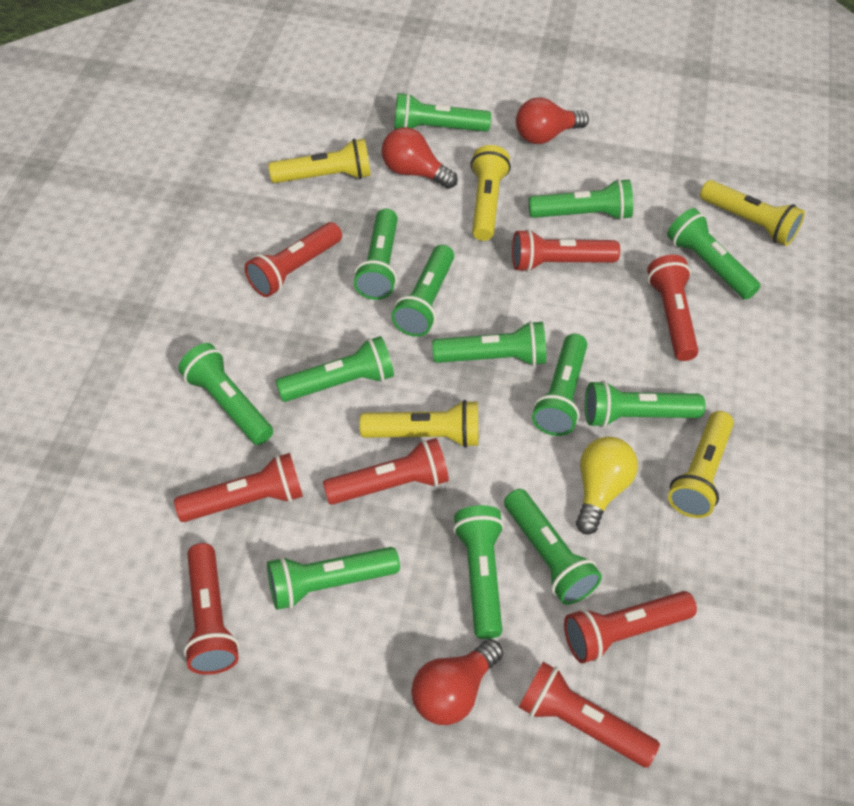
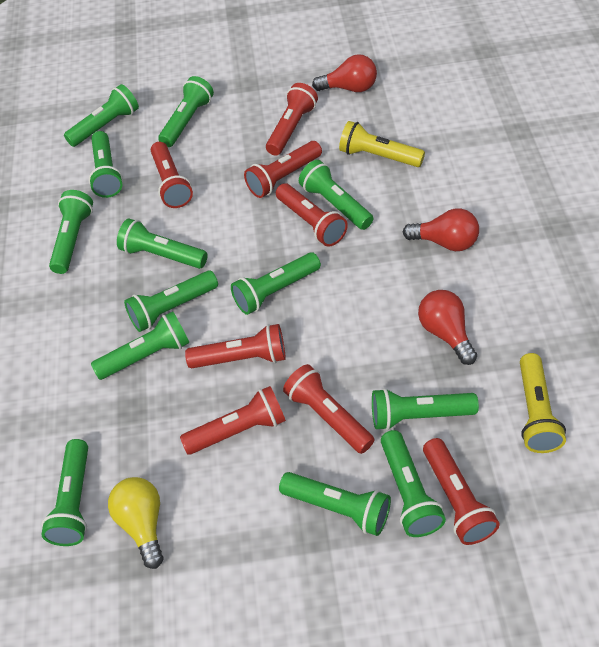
yellow flashlight: 5 -> 2

